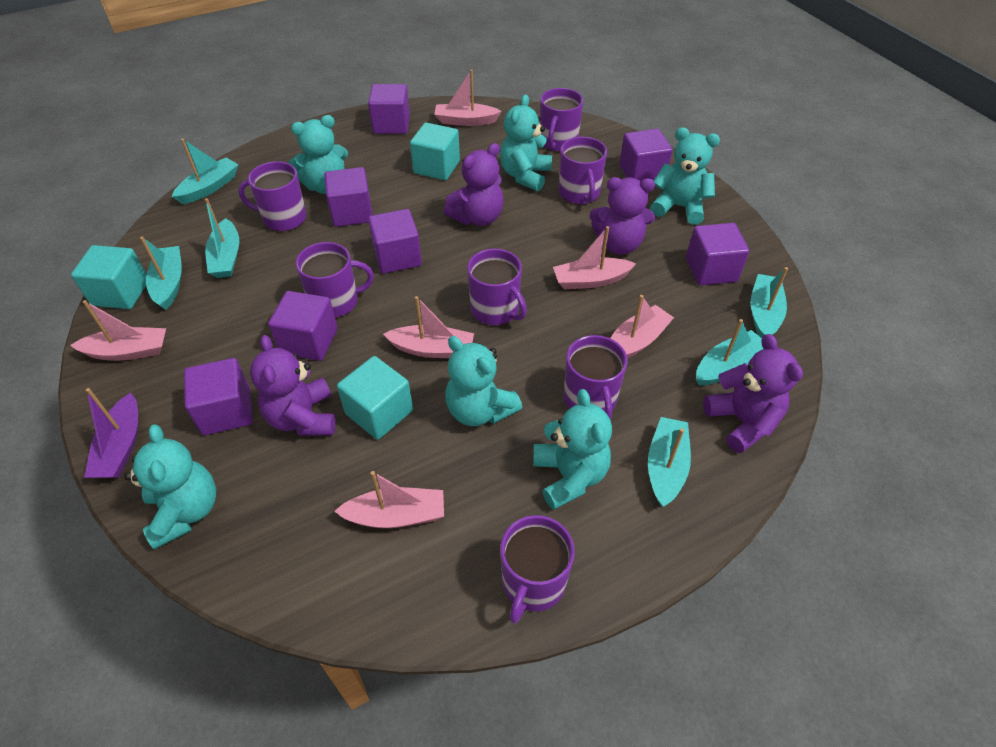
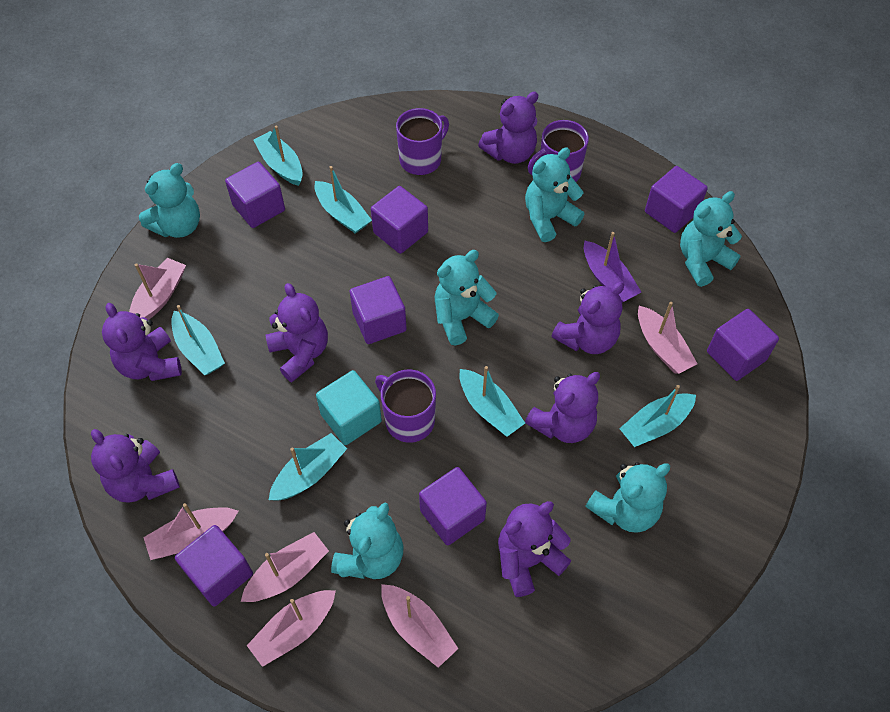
purple mug: 7 -> 3
purple teddy bear: 4 -> 7
turquoise cube: 3 -> 1

